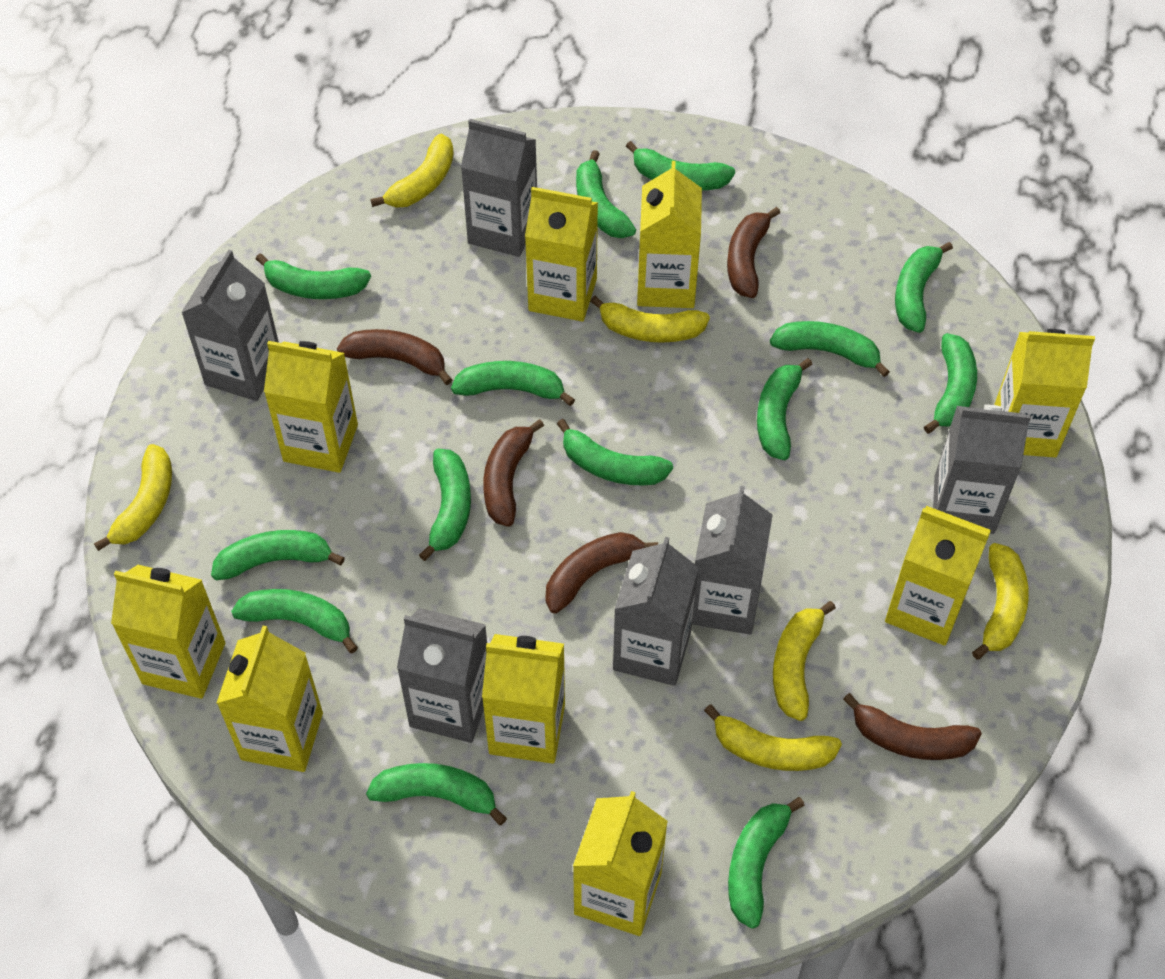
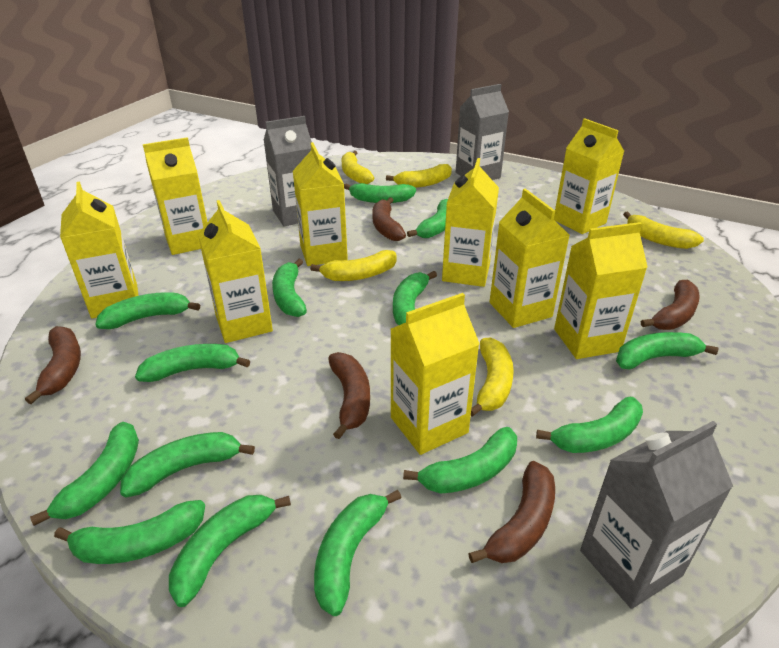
grey carton: 6 -> 3
yellow banana: 6 -> 5

